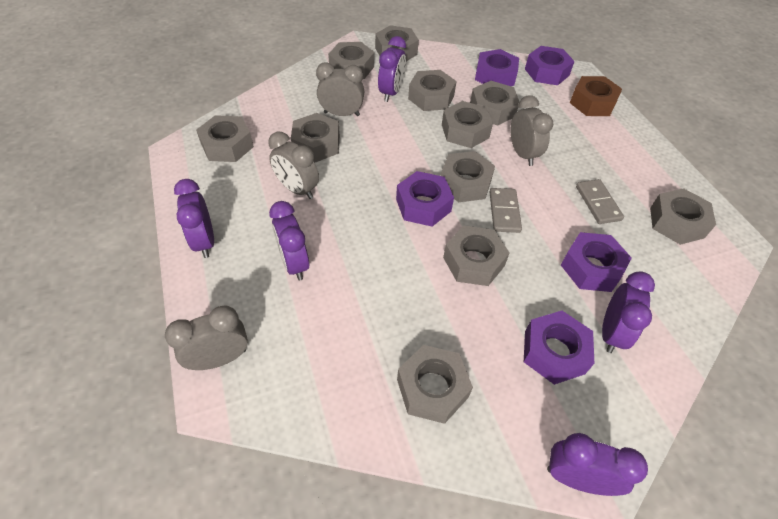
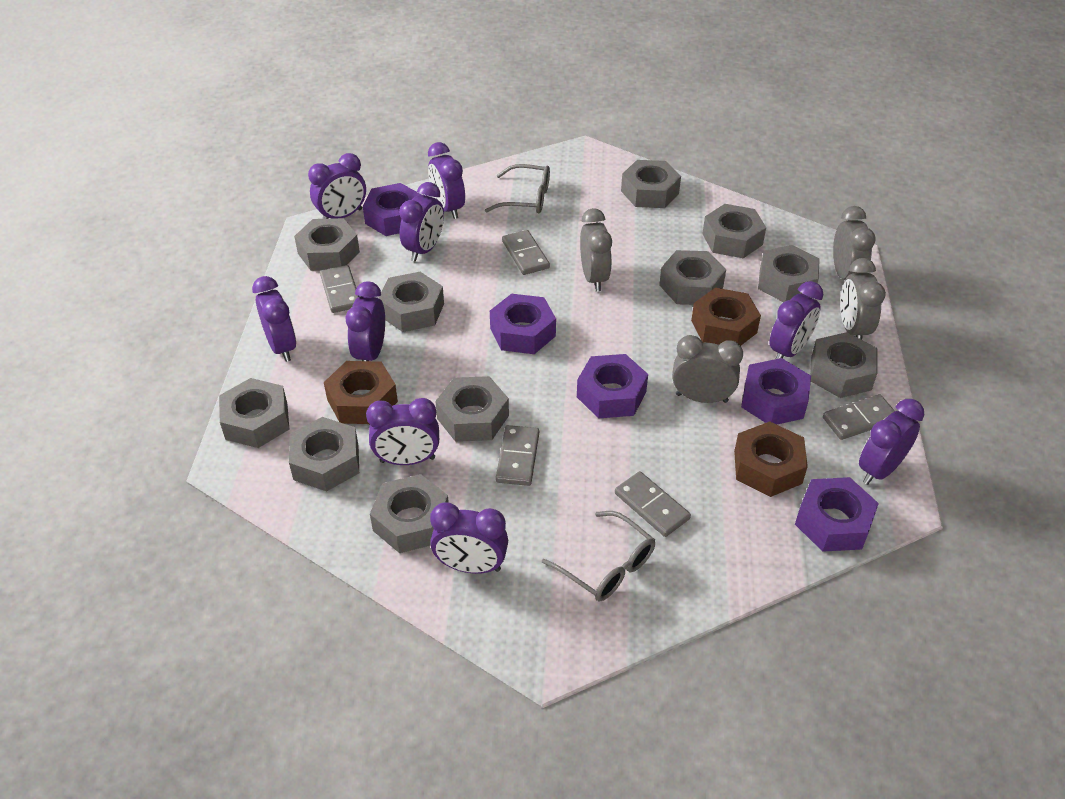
brown nut: 1 -> 3
grey domino: 2 -> 5
grey glasses: 0 -> 2
purple clock: 5 -> 9

